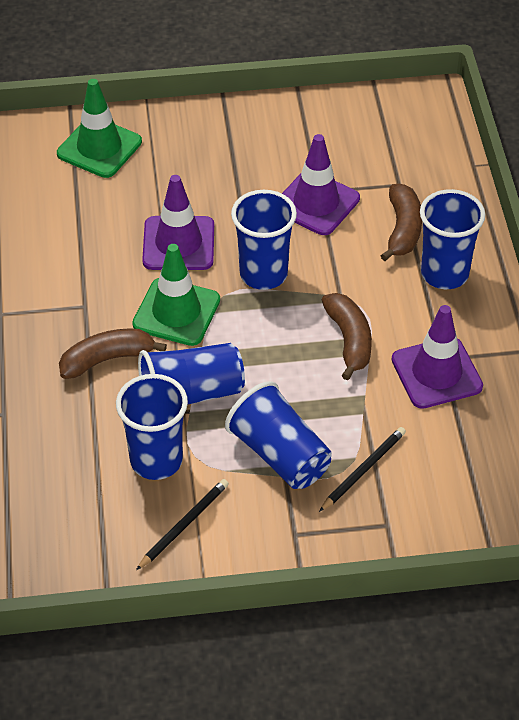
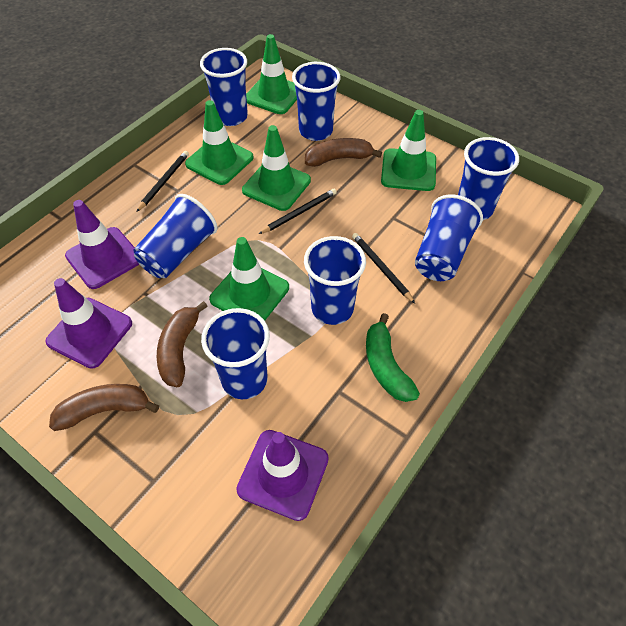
black pencil: 2 -> 3
blue cup: 5 -> 7
green banana: 0 -> 1
green traffic cone: 2 -> 5

